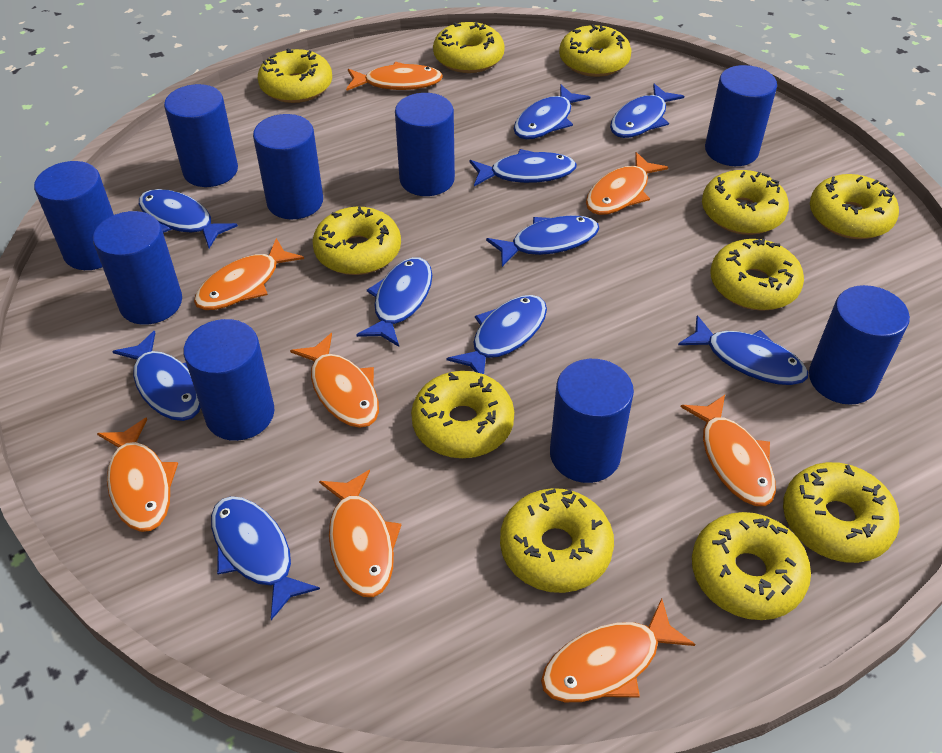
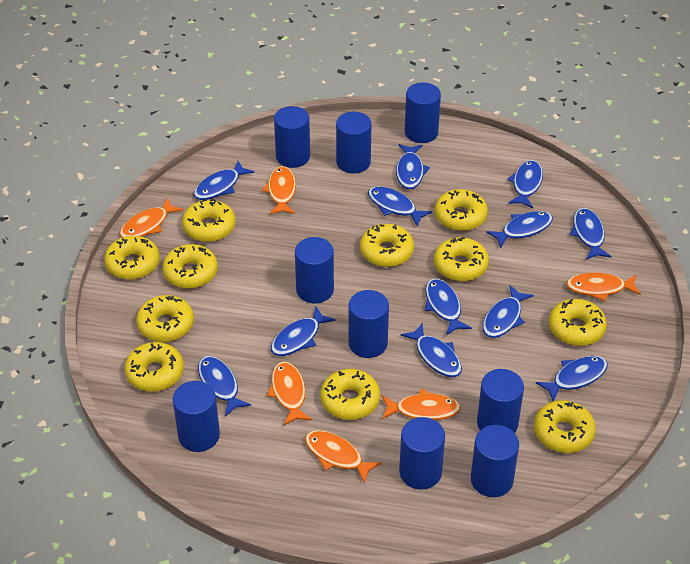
blue fish: 10 -> 12
orange fish: 8 -> 6

